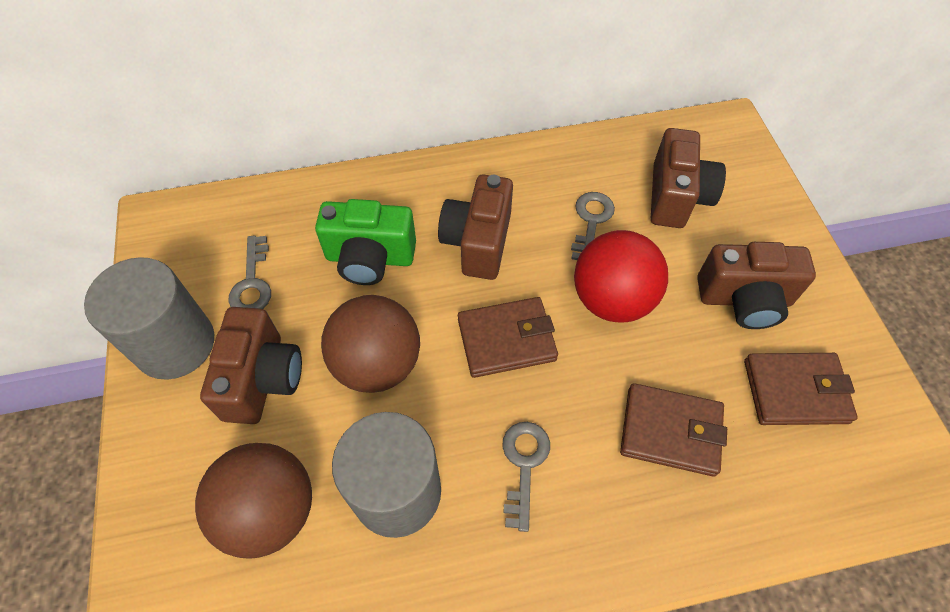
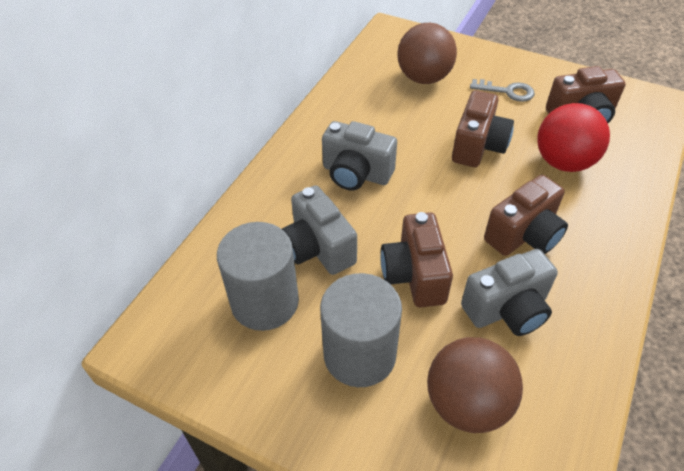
brown wallet: 3 -> 0
green camera: 1 -> 0
grey camera: 0 -> 3
grey key: 3 -> 1

